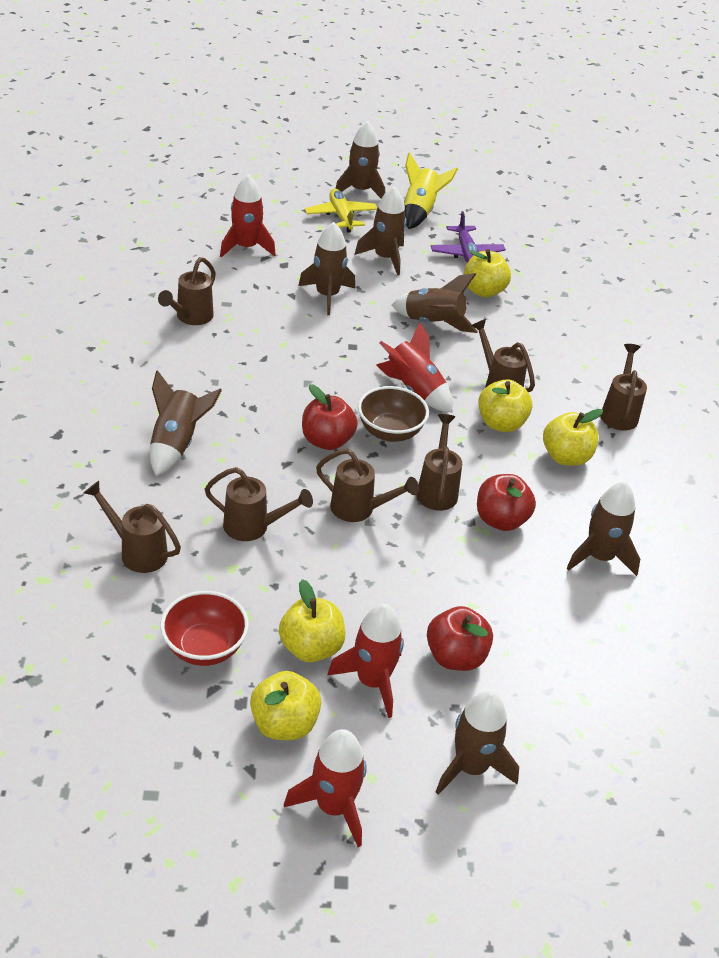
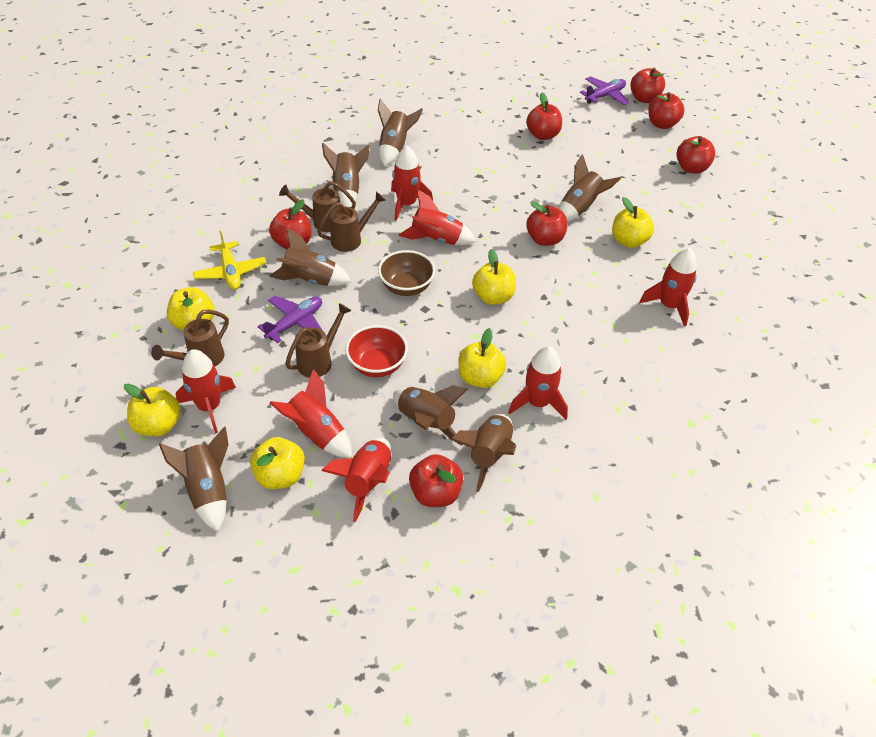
brown watering can: 7 -> 4
purple plane: 1 -> 2
red apple: 3 -> 7
red rocket: 4 -> 7
yellow apple: 5 -> 6
yellow rocket: 1 -> 0

